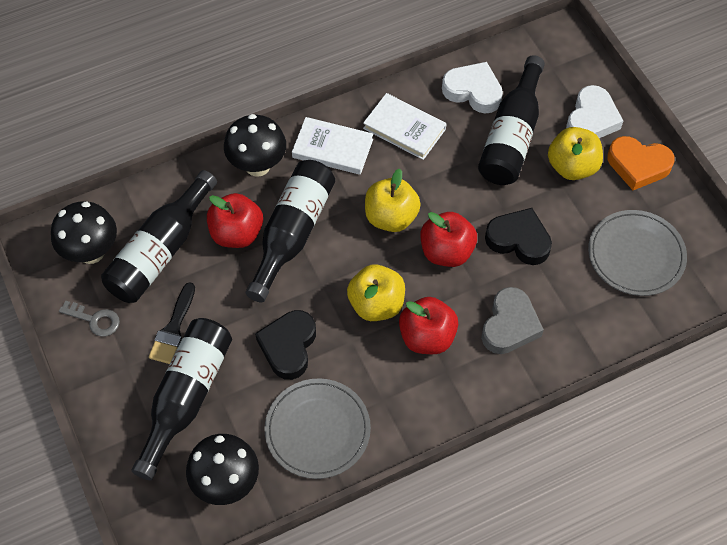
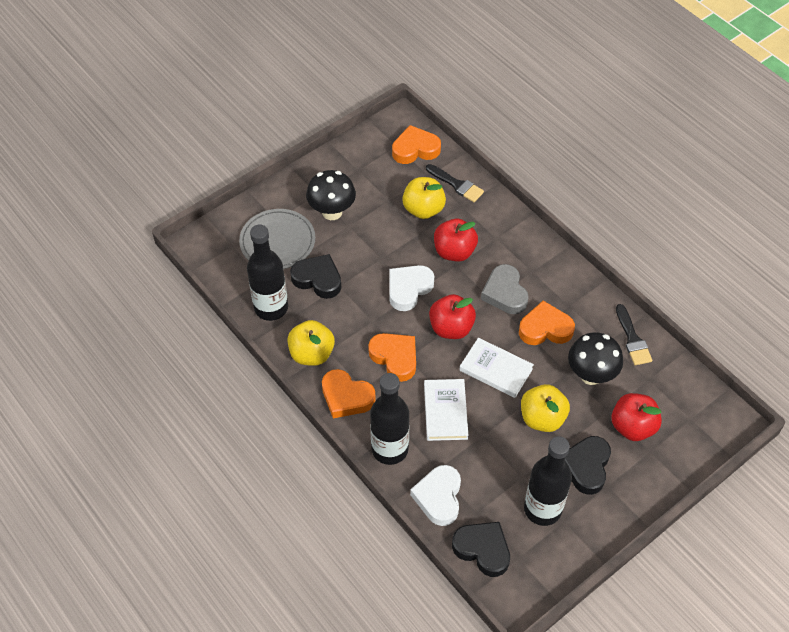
black bottle: 4 -> 3
black brush: 1 -> 2
black heart: 2 -> 3
black mushroom: 3 -> 2
grey key: 1 -> 0
grey plate: 2 -> 1
orange heart: 1 -> 4

